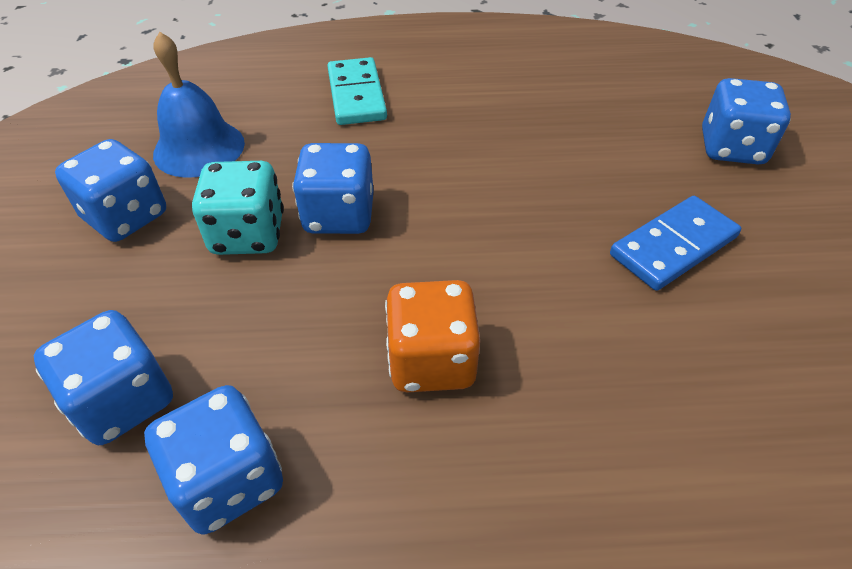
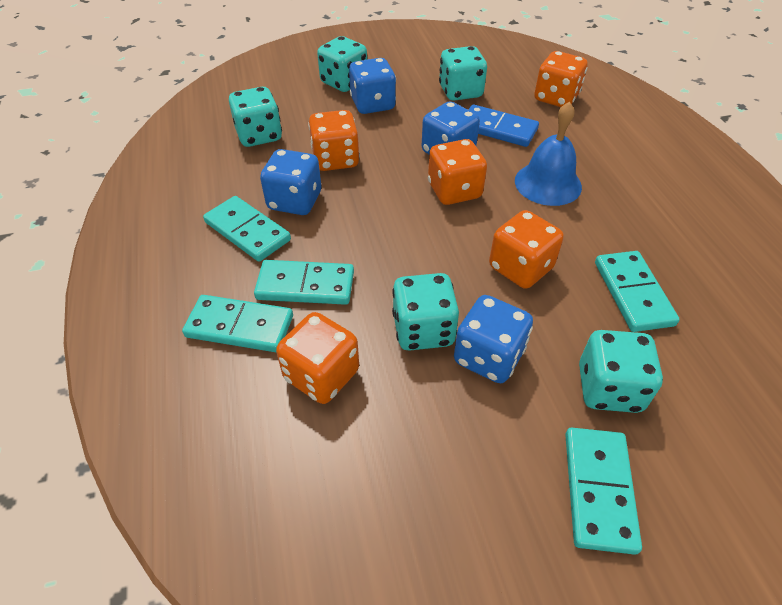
blue dice: 5 -> 4
orange dice: 1 -> 5
turquoise dice: 1 -> 5
turquoise domino: 1 -> 5

